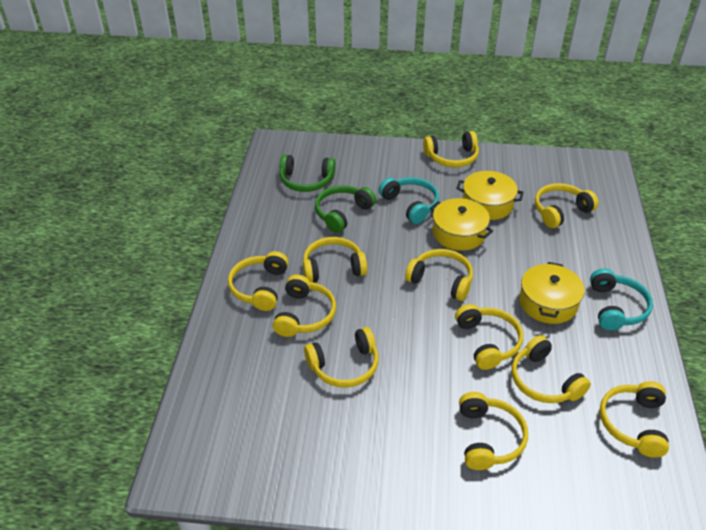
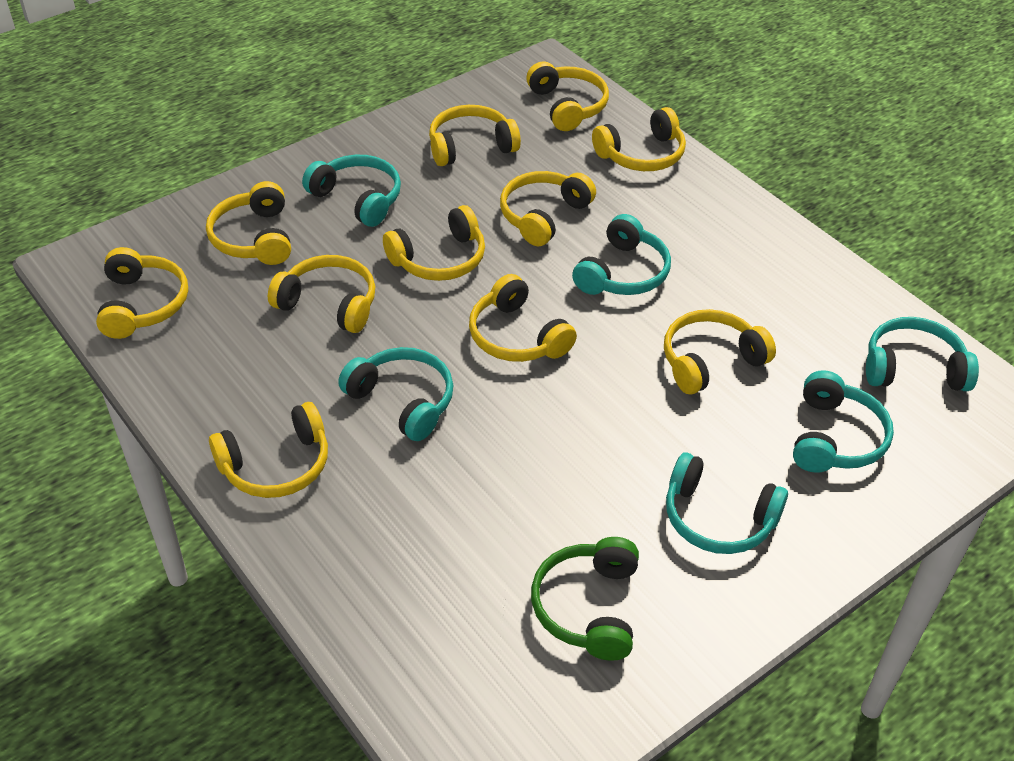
green headphones: 2 -> 1
turquoise headphones: 2 -> 6
yellow pot: 3 -> 0

